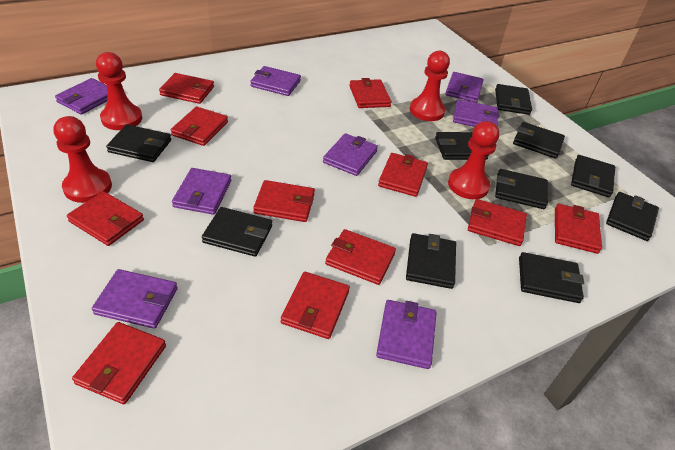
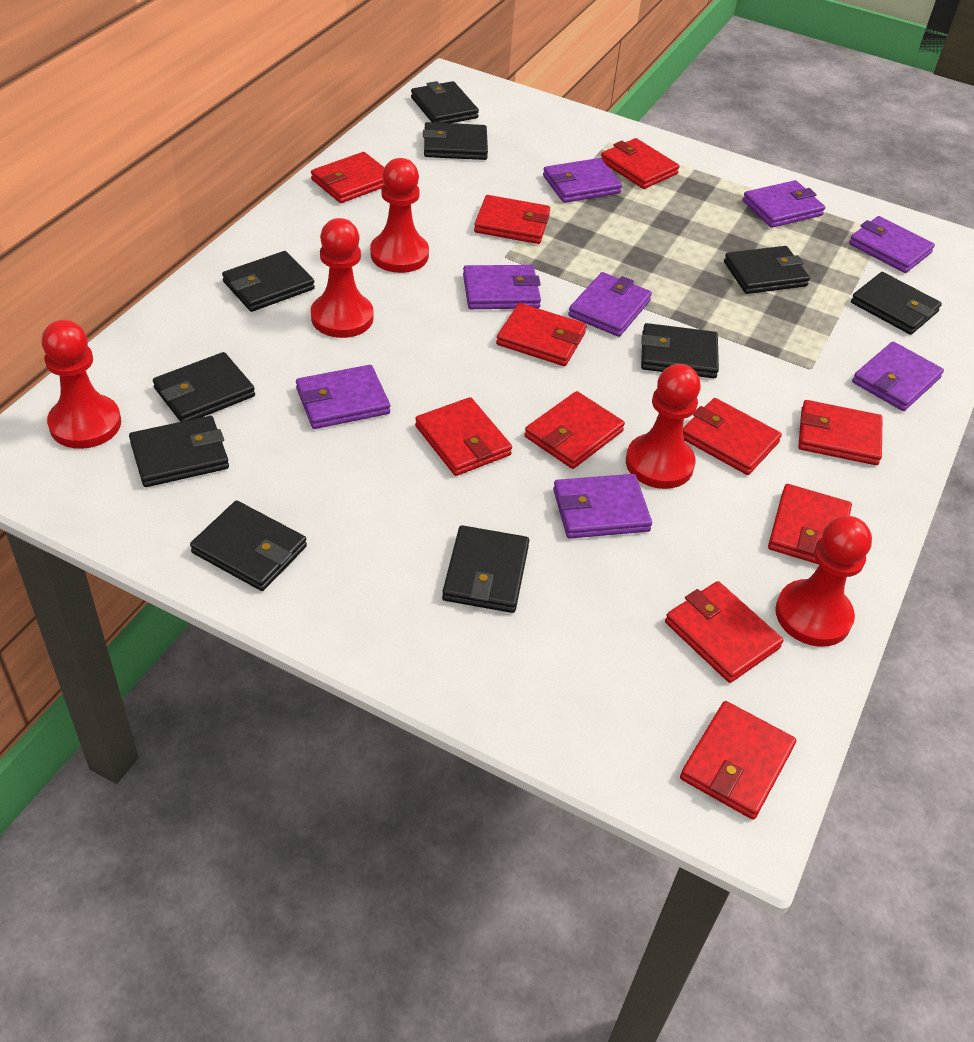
red pawn: 4 -> 5

